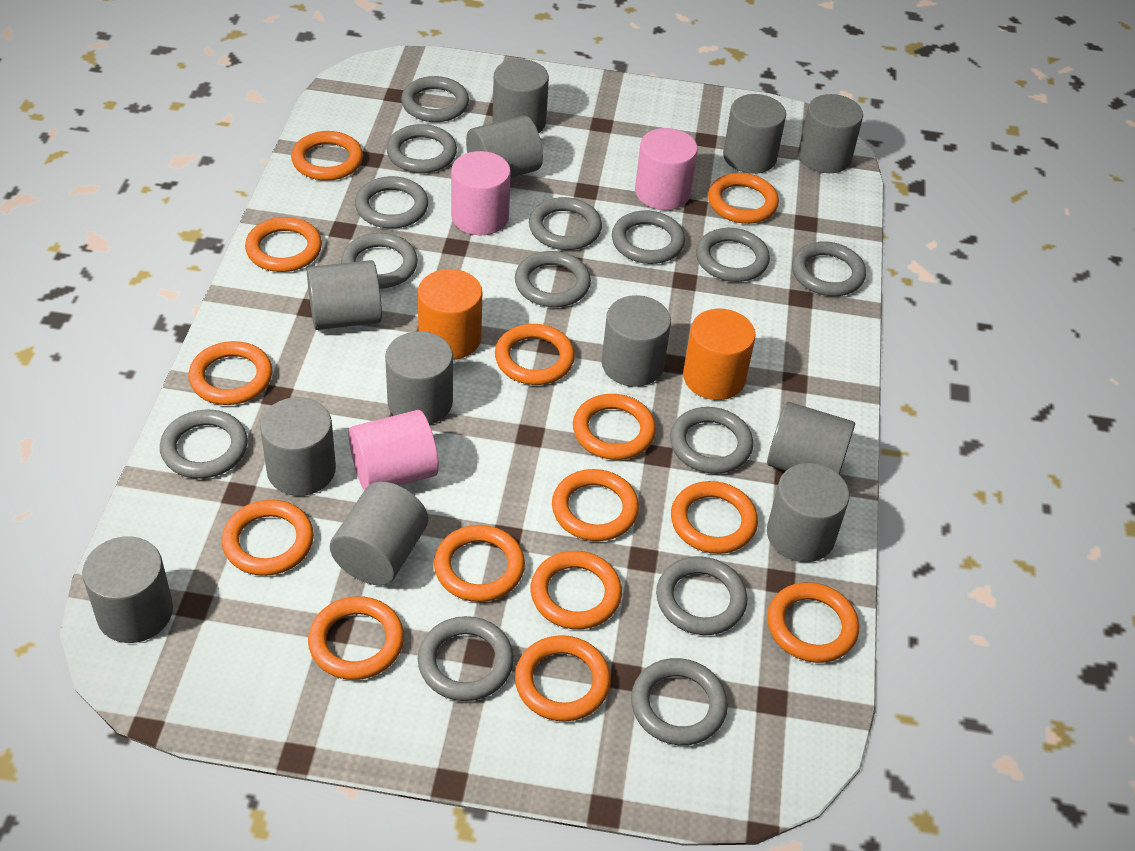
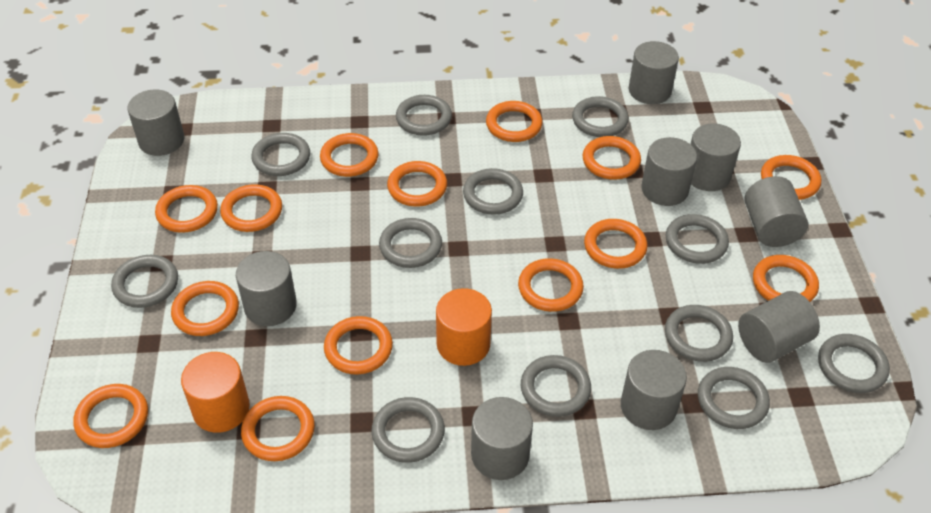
grey cylinder: 12 -> 9
grey ring: 14 -> 12
pink cylinder: 3 -> 0

